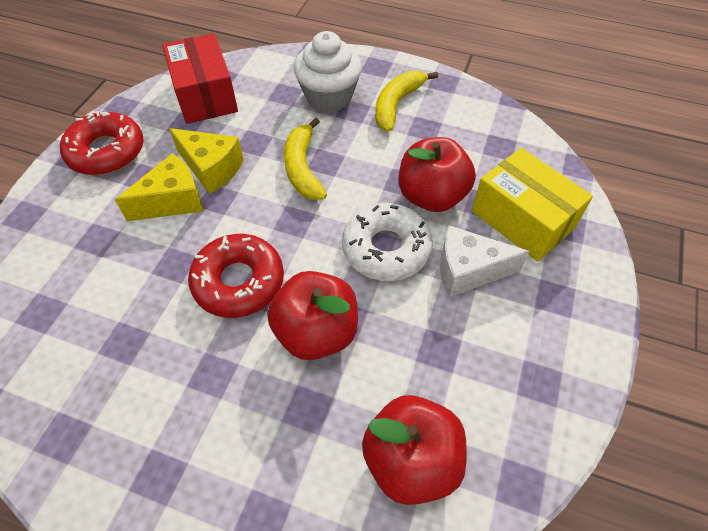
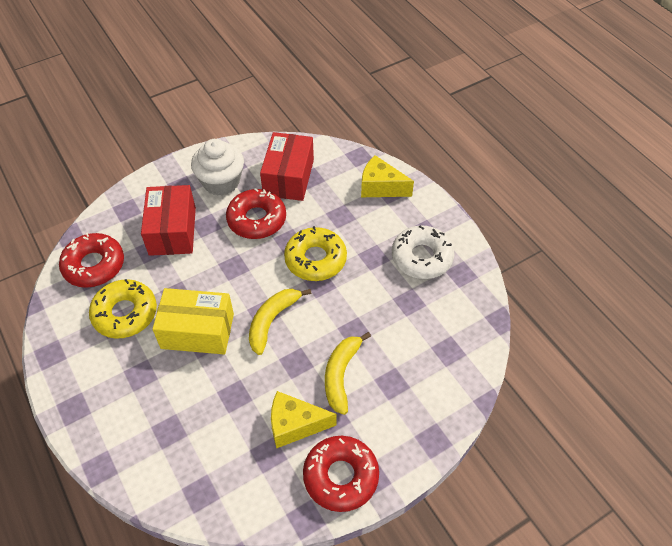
red apple: 3 -> 0
red box: 1 -> 2
red donut: 2 -> 3
white cheese: 1 -> 0
yellow donut: 0 -> 2

